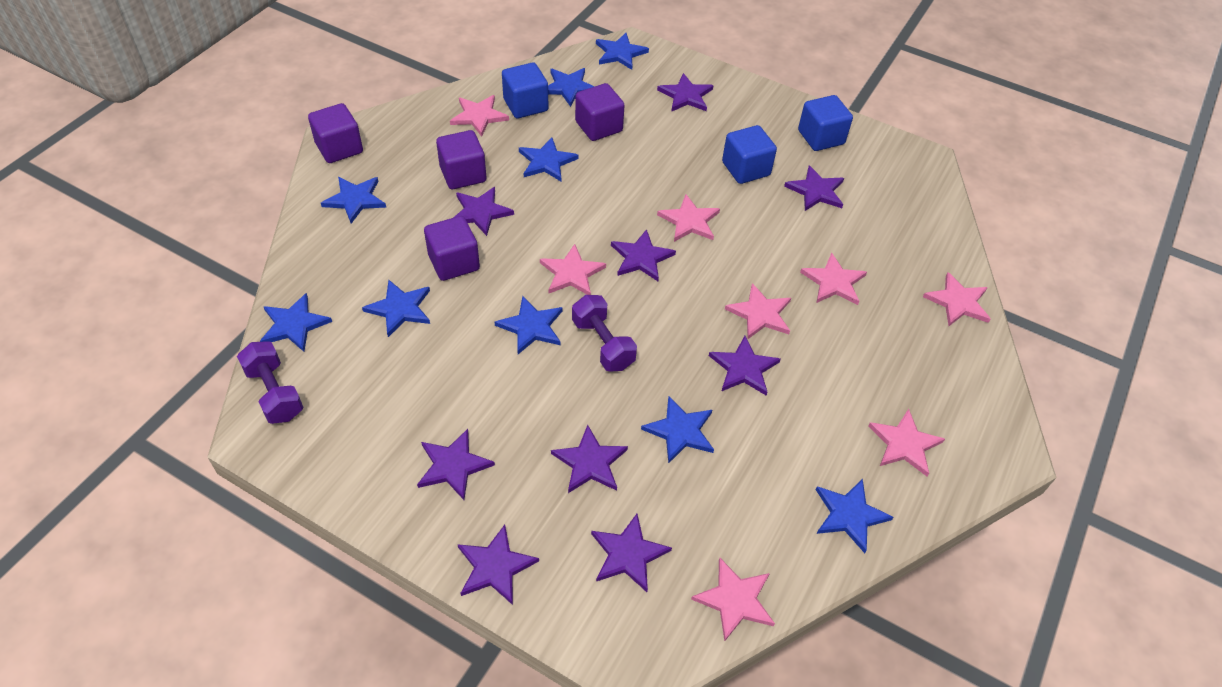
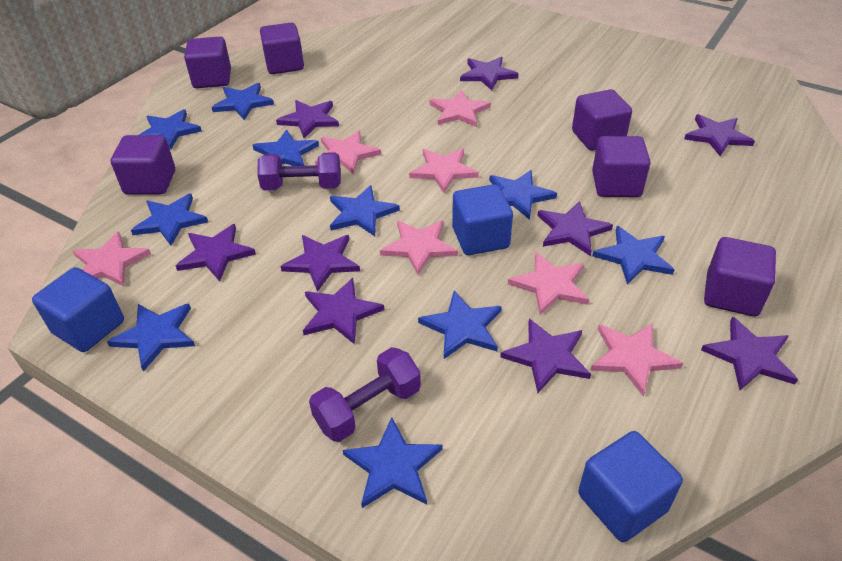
blue star: 9 -> 10
pink star: 8 -> 7
purple cube: 4 -> 6

